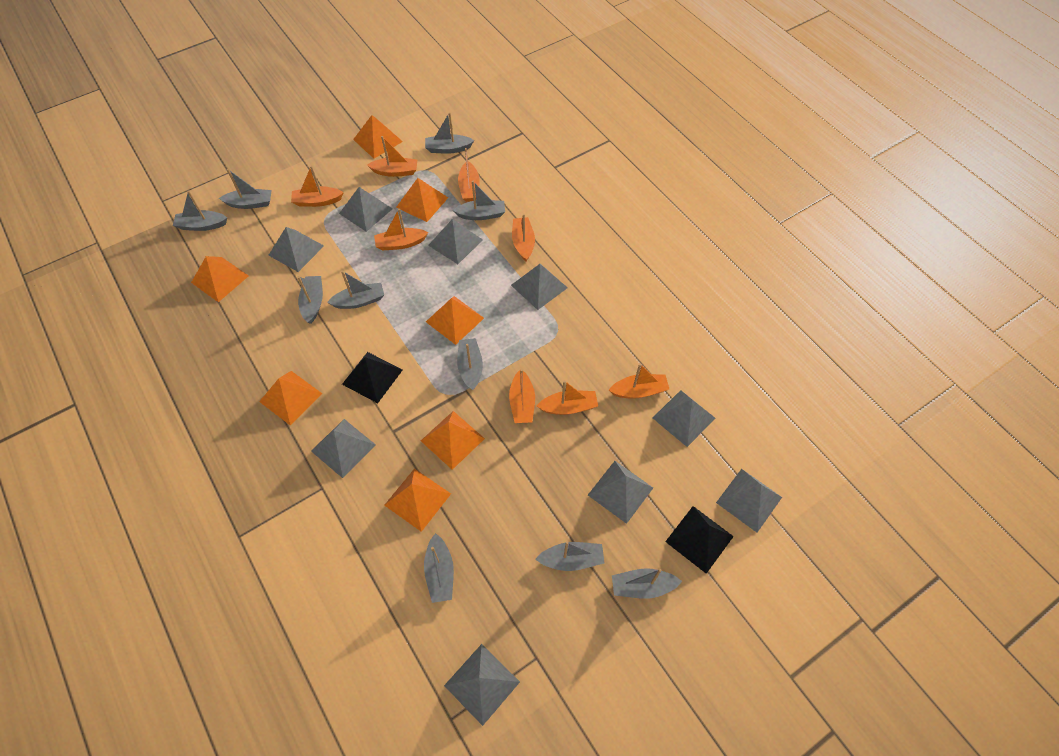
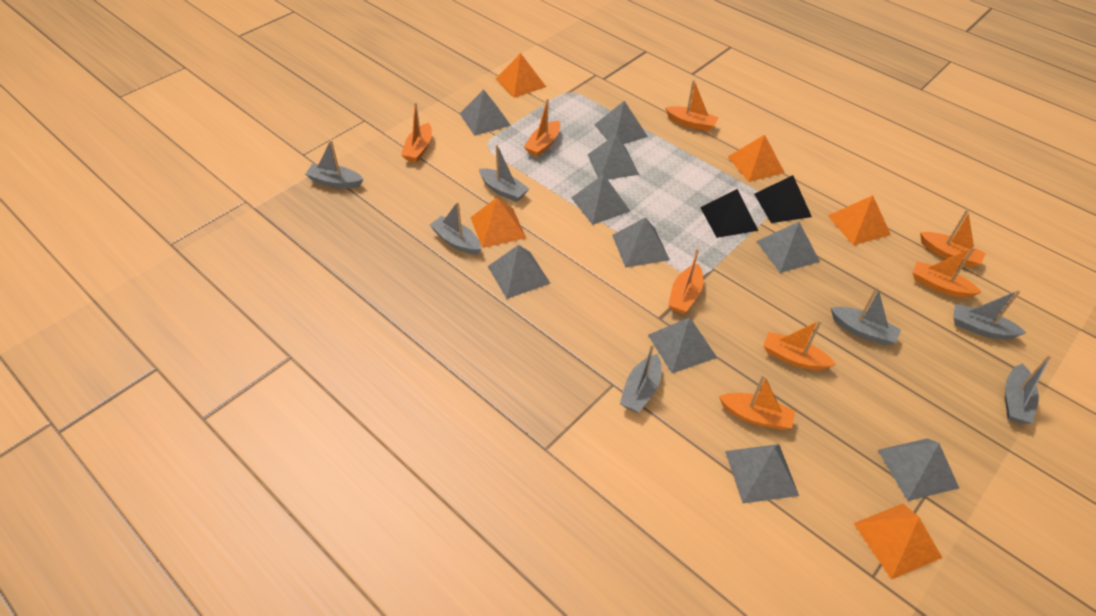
grey boat: 10 -> 7
grey pyramid: 9 -> 10
orange pyramid: 7 -> 5

